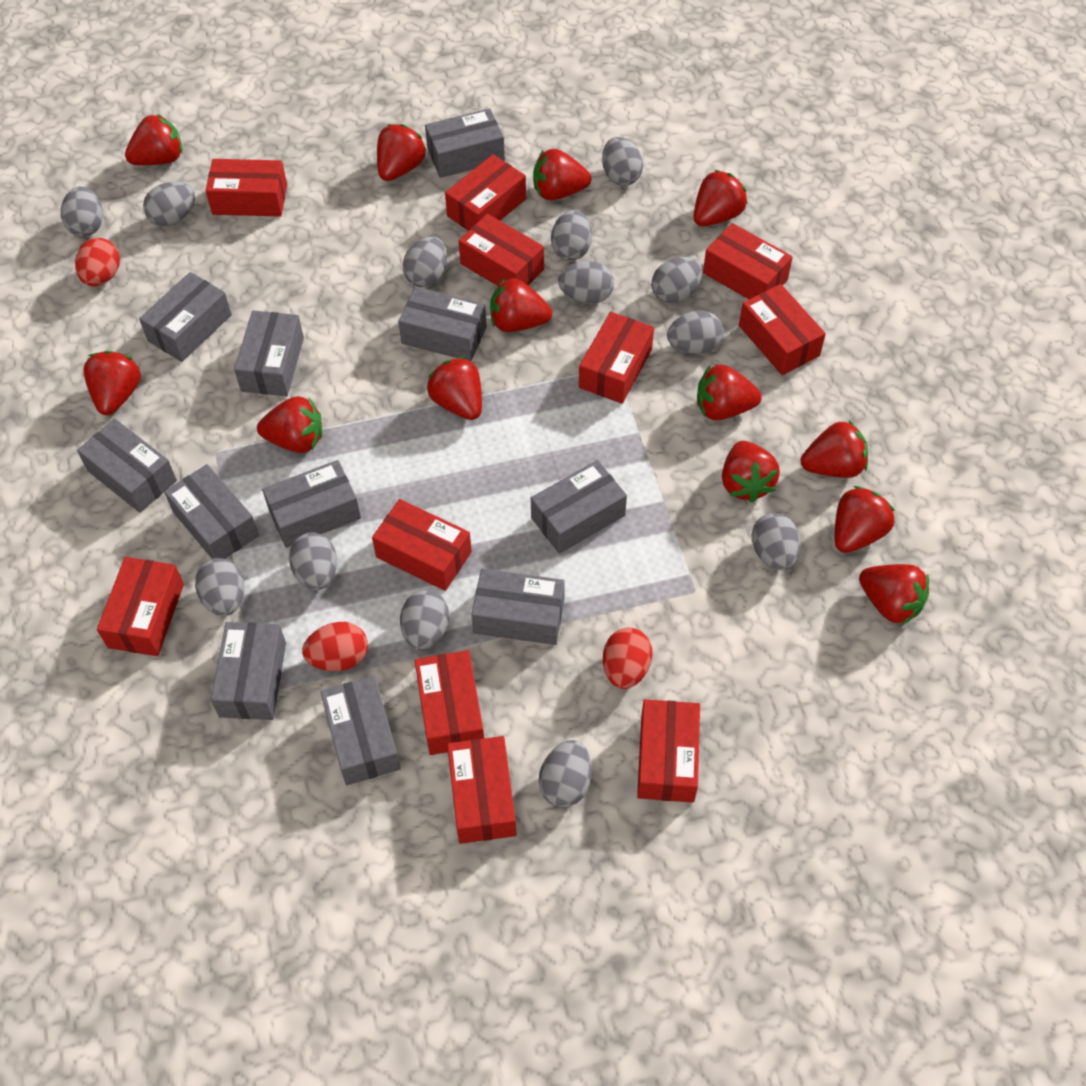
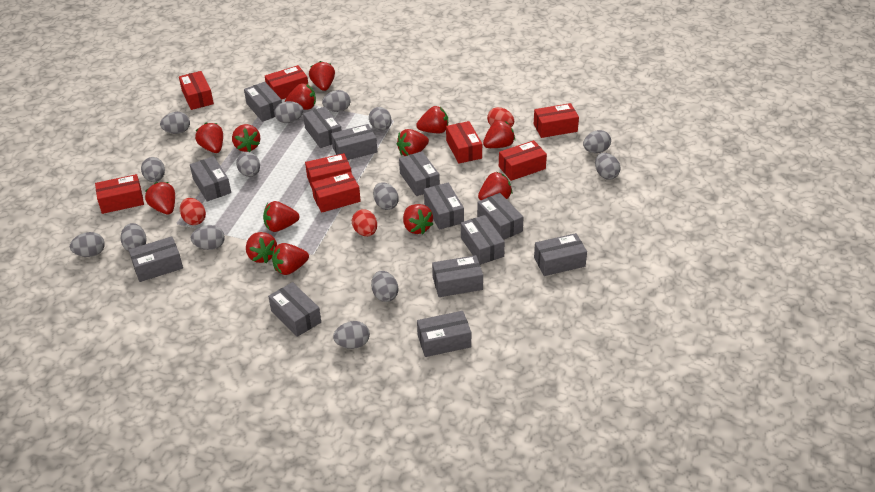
grey box: 11 -> 13
grey egg: 13 -> 14
red box: 11 -> 8

